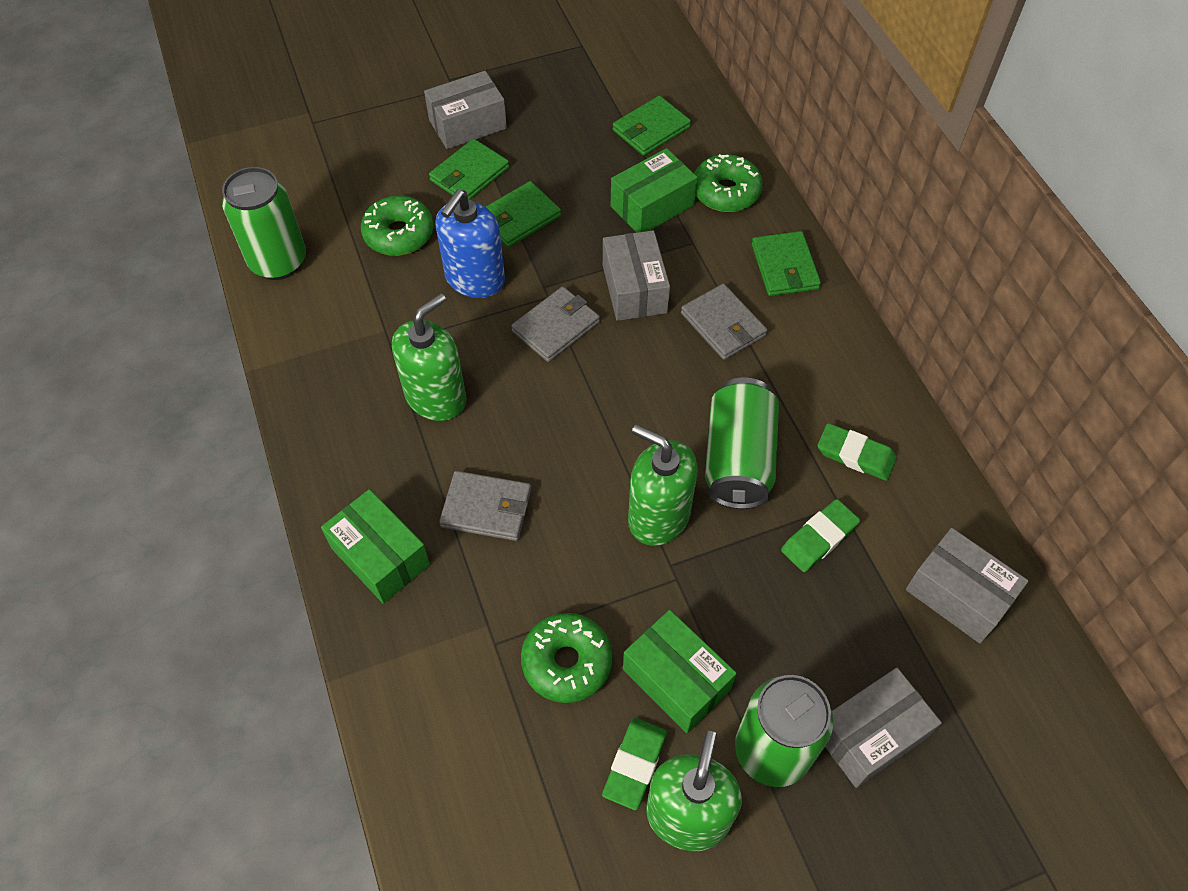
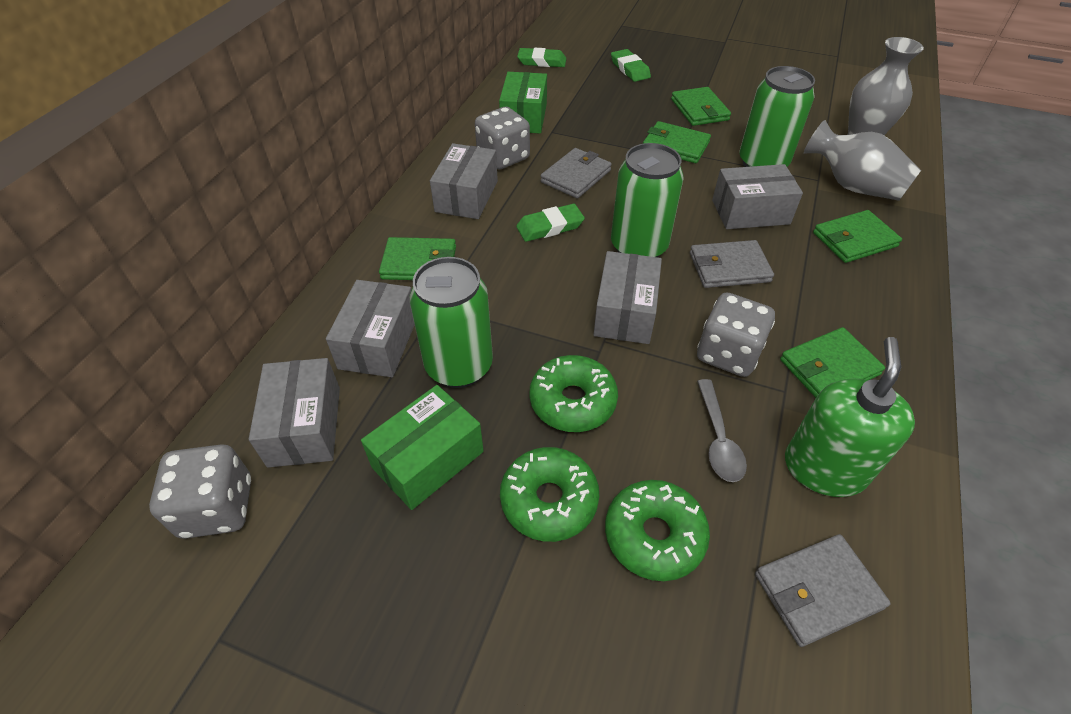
blue soap dispenser: 1 -> 0
green box: 3 -> 2
green soap dispenser: 3 -> 1
green wallet: 4 -> 5
grey box: 4 -> 5
grey dice: 0 -> 3
grey spoon: 0 -> 1
grey vase: 0 -> 2

